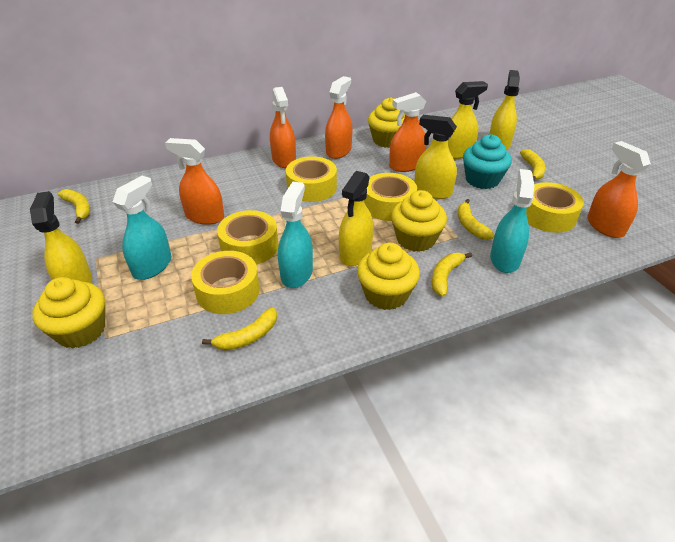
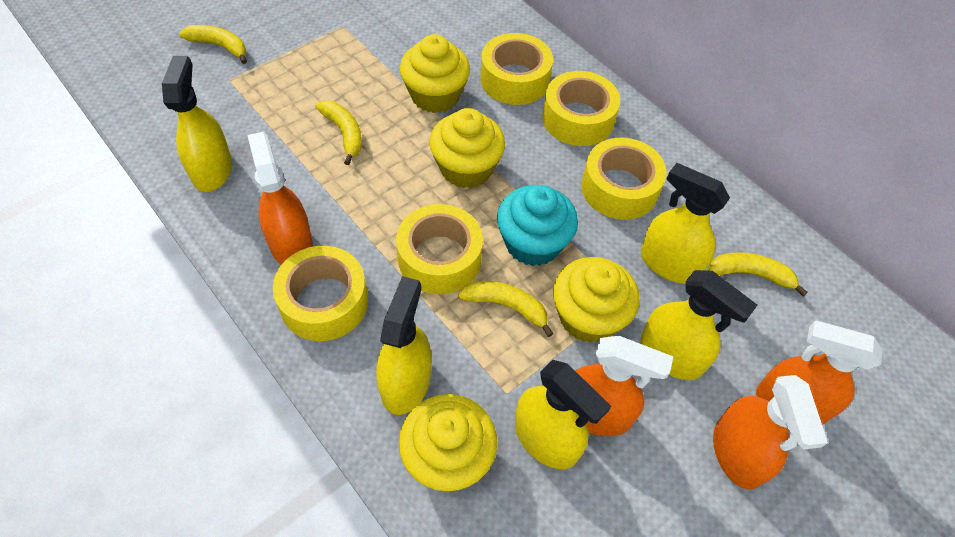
orange spray bottle: 5 -> 4
turquoise spray bottle: 3 -> 0
yellow banana: 5 -> 4

